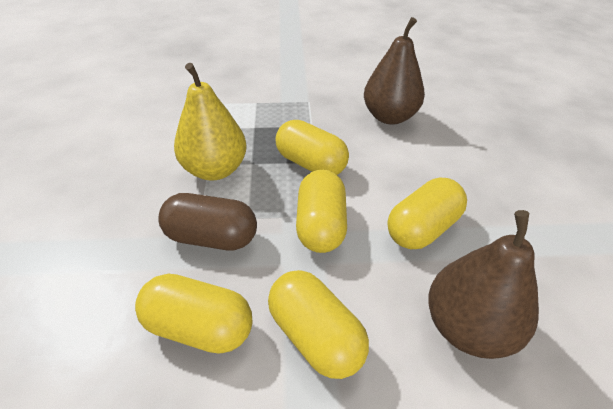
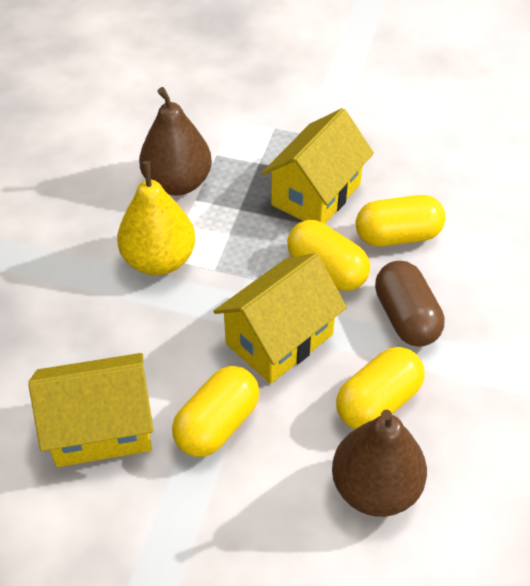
yellow capsule: 5 -> 4
yellow house: 0 -> 3

